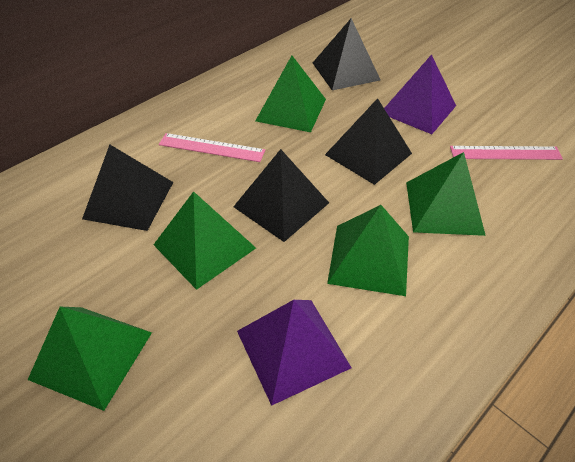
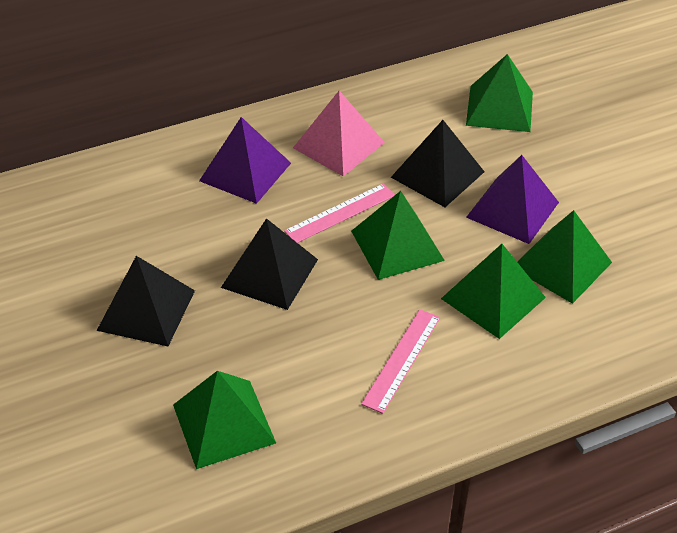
black pyramid: 4 -> 3
pink pyramid: 0 -> 1

